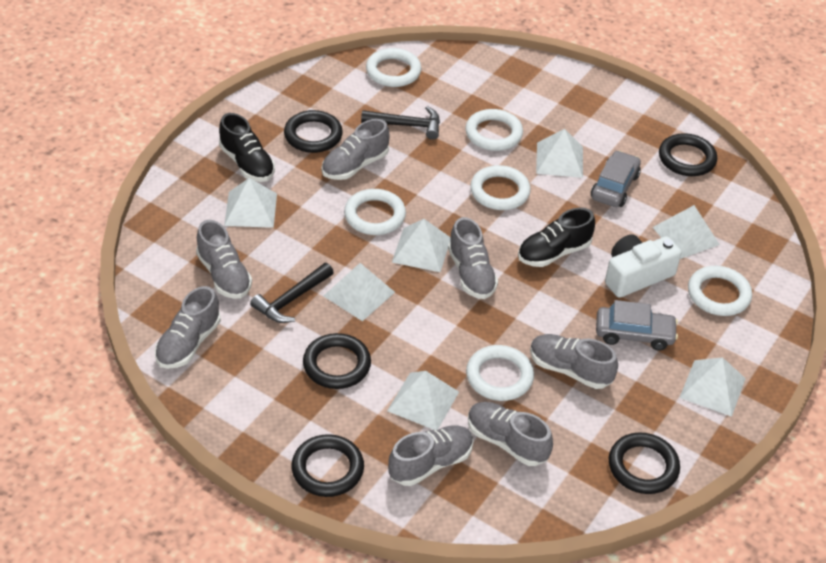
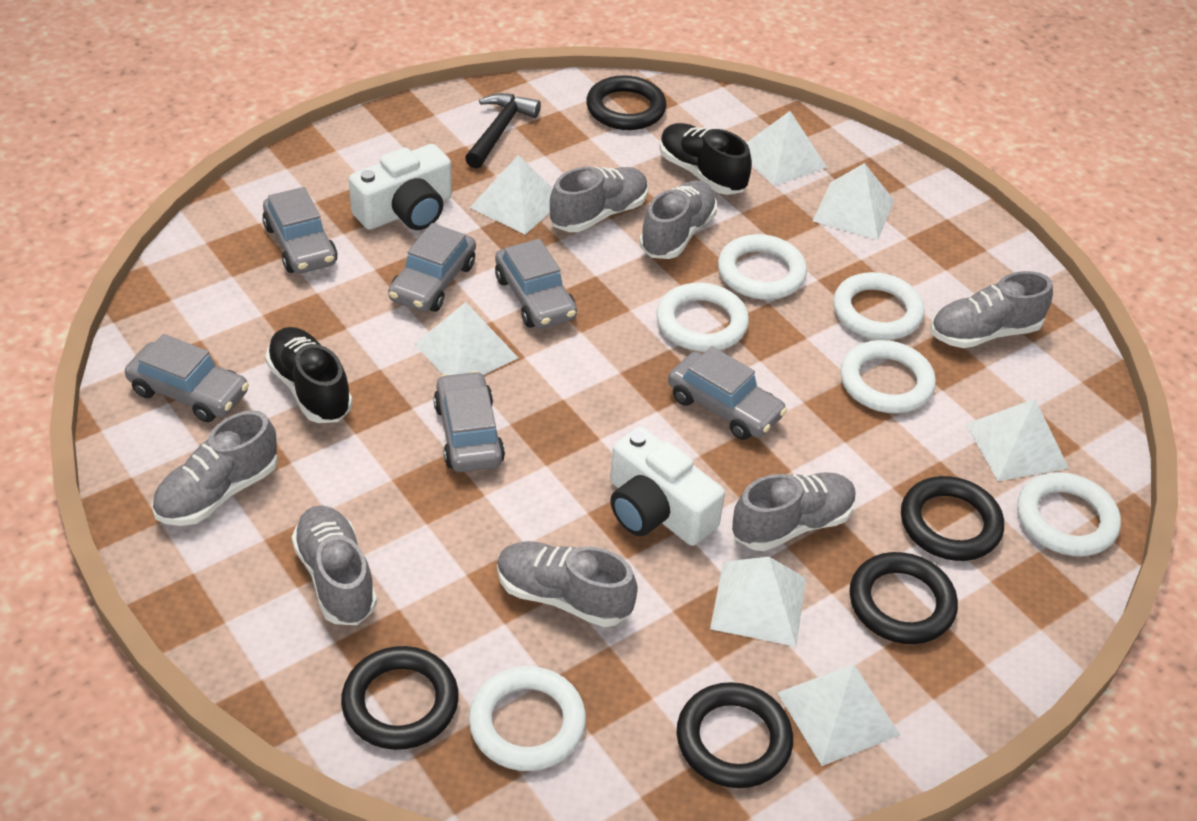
black hammer: 2 -> 1
grey car: 2 -> 6
white camera: 1 -> 2

